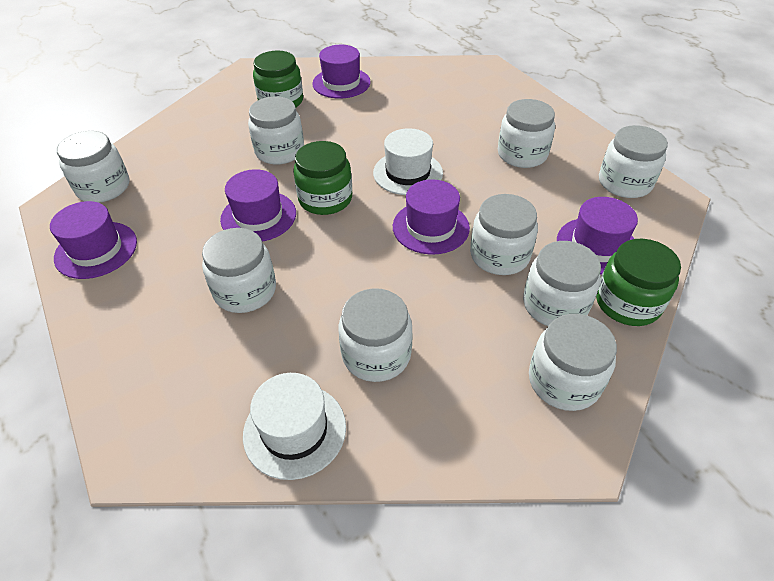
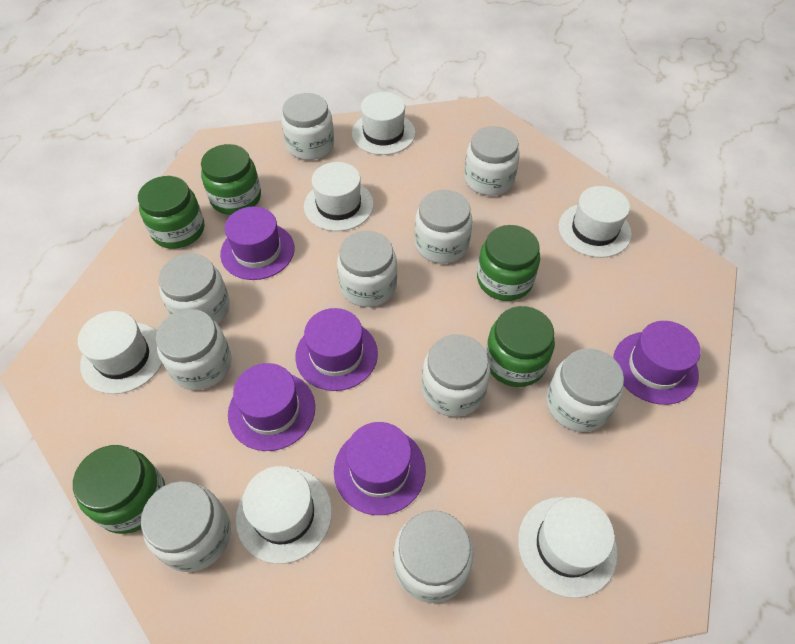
green jar: 3 -> 5
white hat: 2 -> 6
white jar: 9 -> 10

